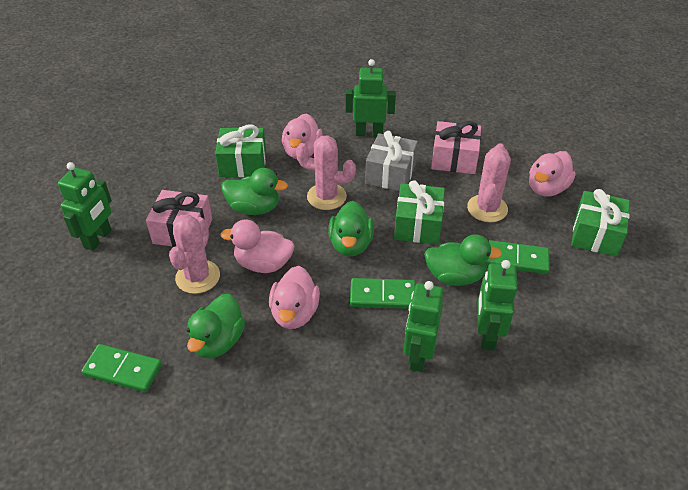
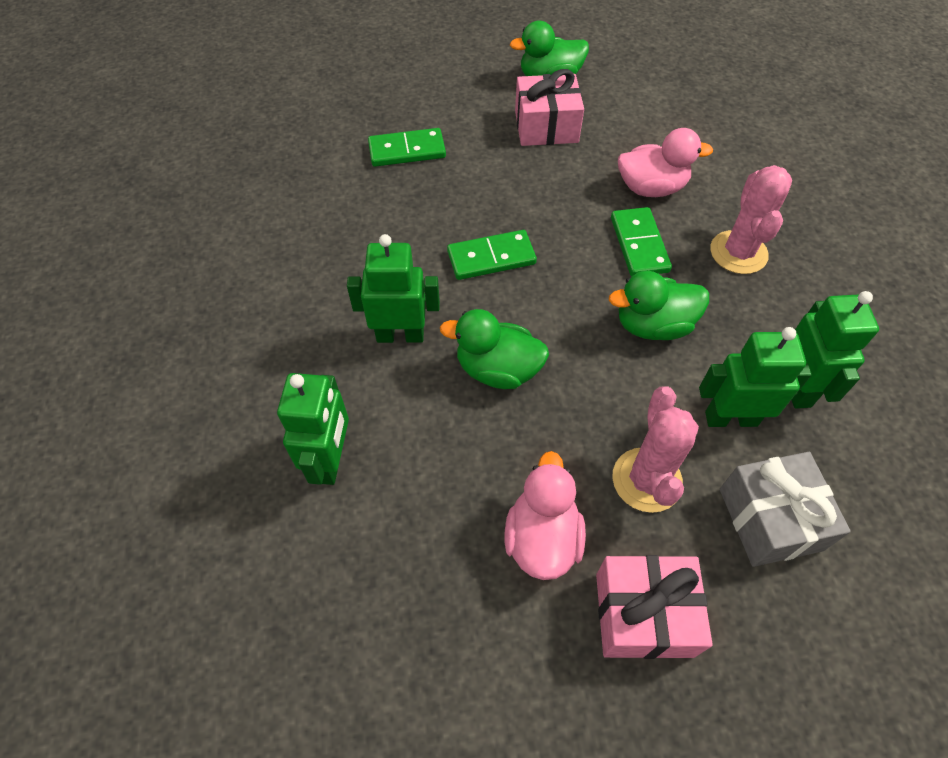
green duck: 4 -> 3
green gift: 3 -> 0
pink cactus: 3 -> 2
pink duck: 4 -> 2

